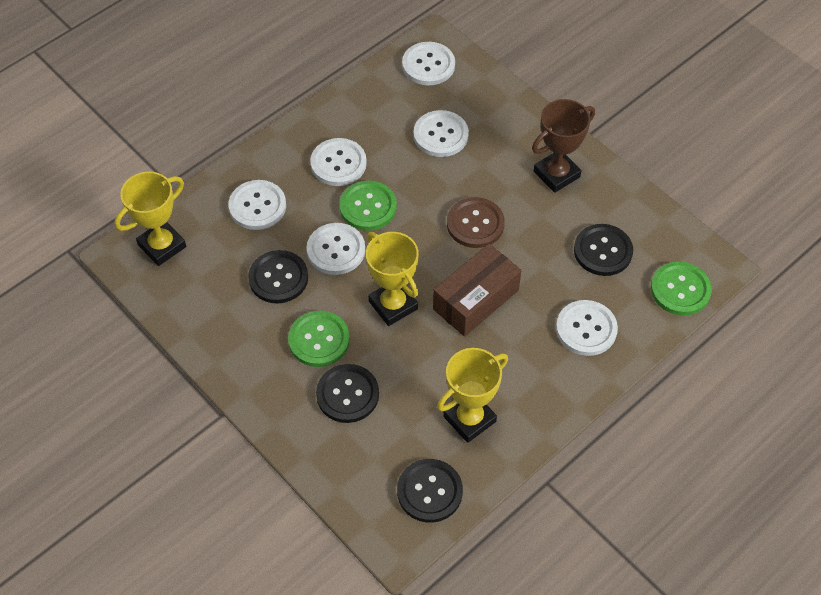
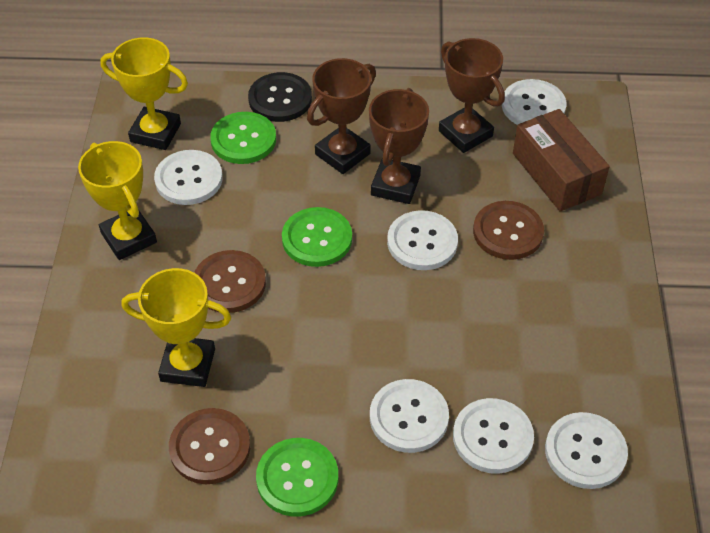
black button: 4 -> 1
brown button: 1 -> 3
brown trophy: 1 -> 3

